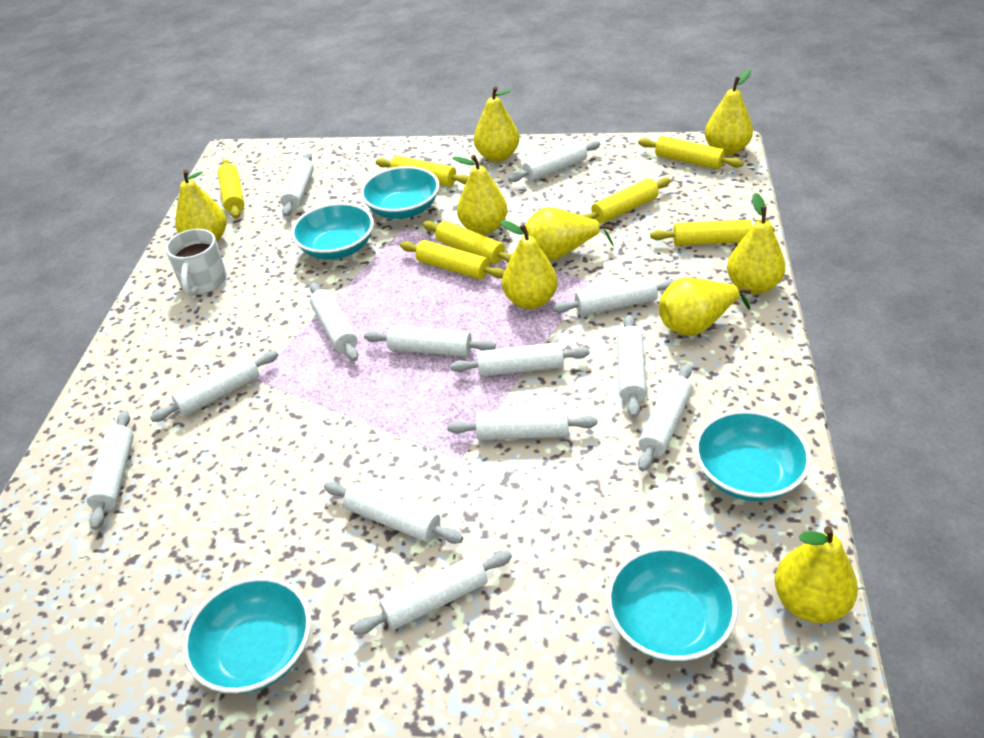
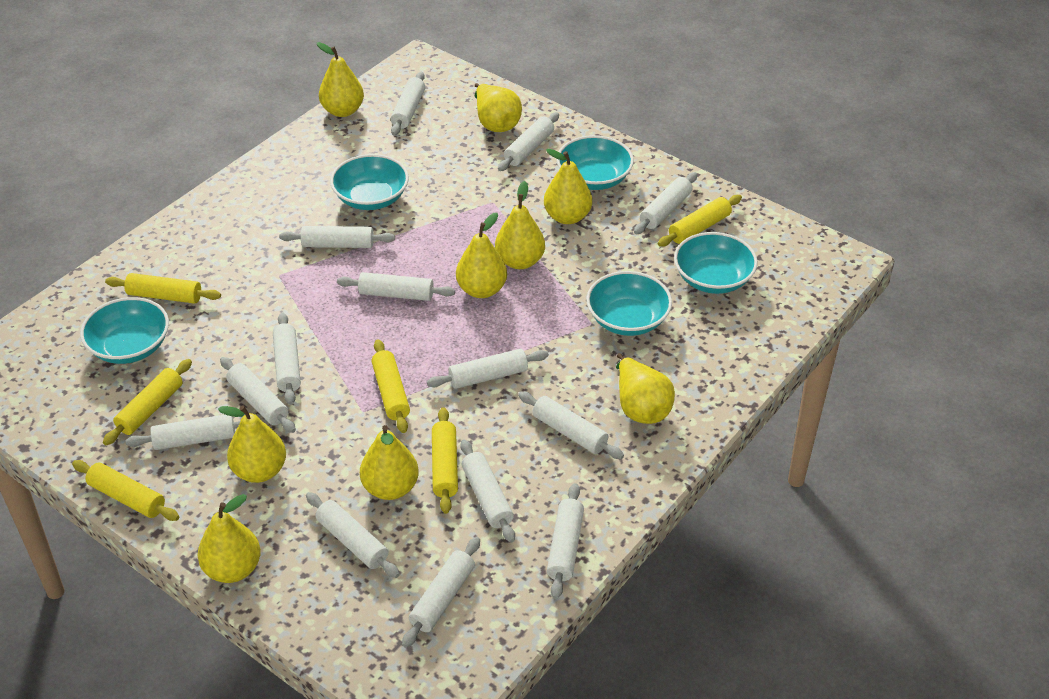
white mug: 1 -> 0
white rolling pin: 13 -> 14
yellow rolling pin: 7 -> 6

